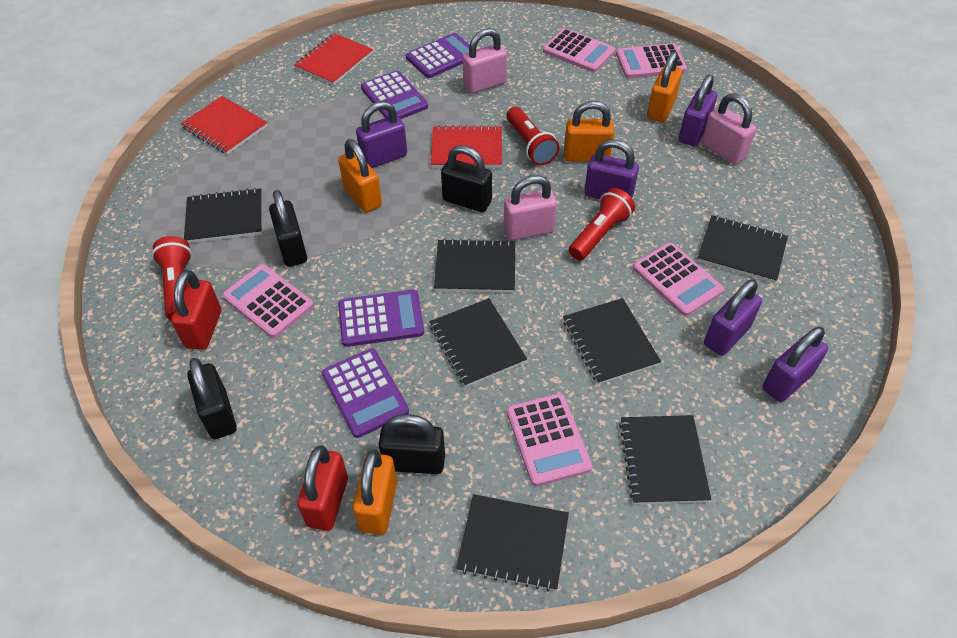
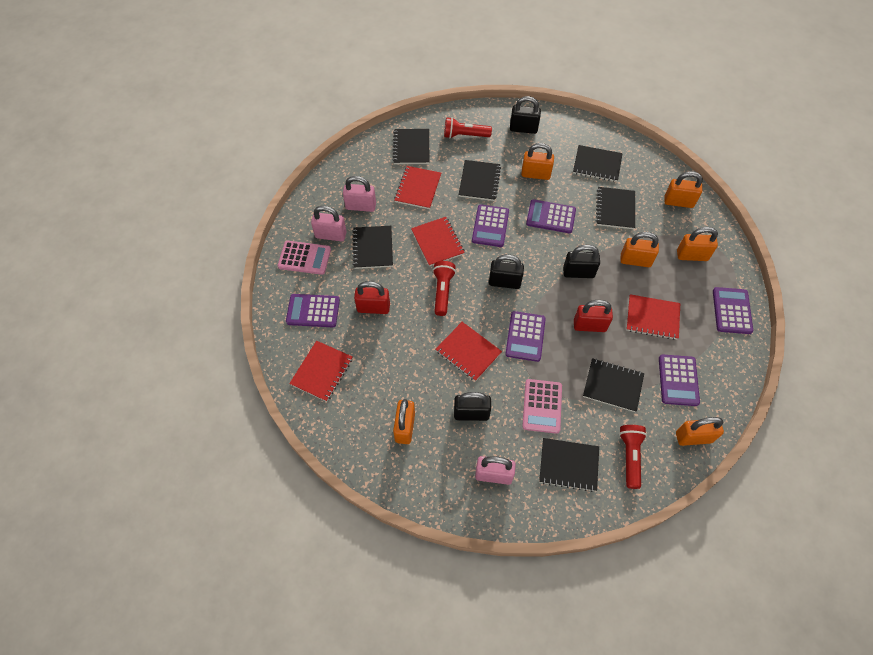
orange padlock: 4 -> 6
pink calculator: 5 -> 2
purple calculator: 4 -> 6
purple padlock: 5 -> 0
red notebook: 3 -> 5

